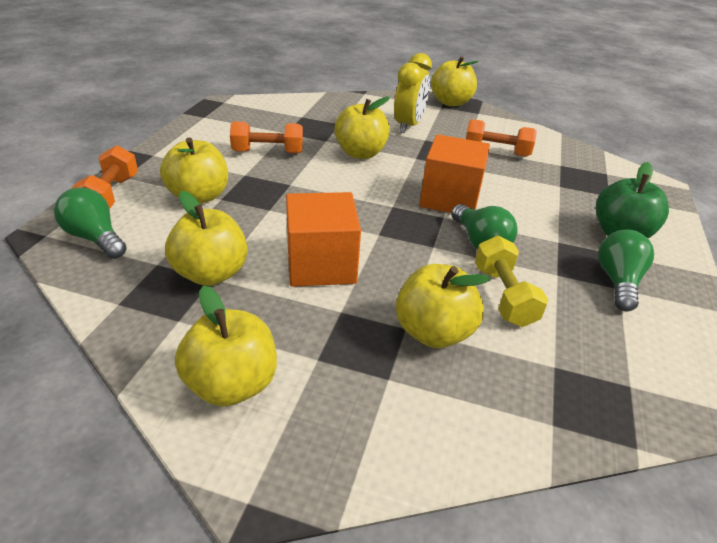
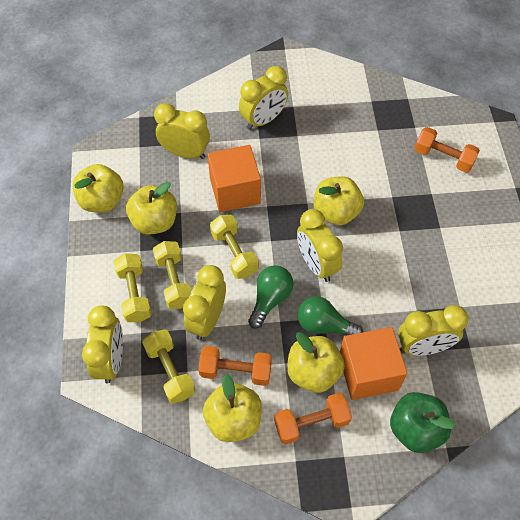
green light bulb: 3 -> 2
yellow apple: 6 -> 5
yellow clock: 1 -> 6
yellow dumbbell: 1 -> 4

